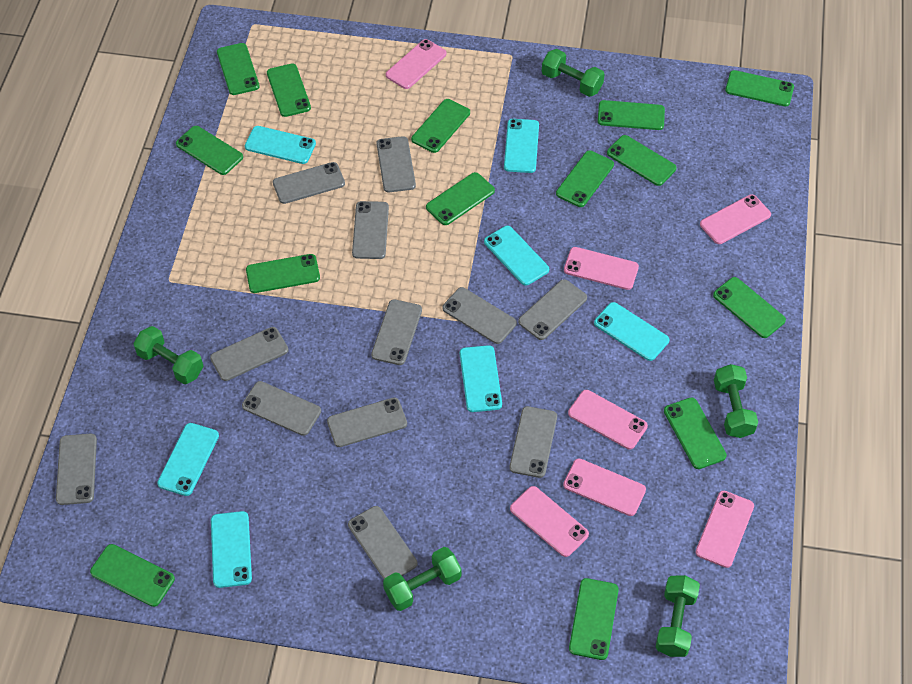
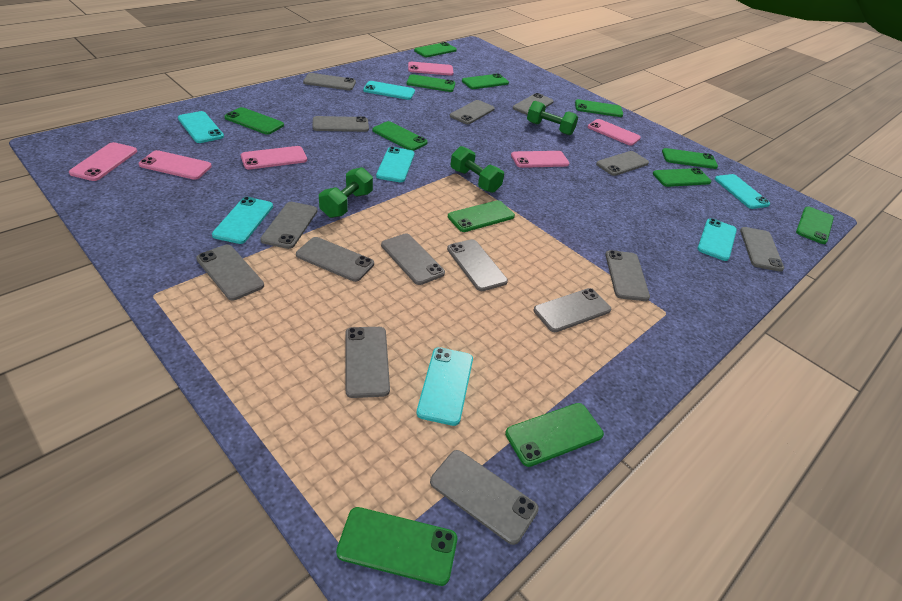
green dumbbell: 5 -> 3
green phone: 14 -> 12
grey phone: 12 -> 15
pink phone: 7 -> 6

